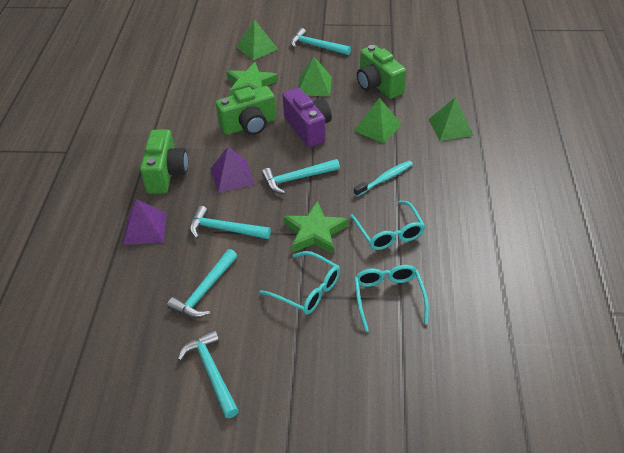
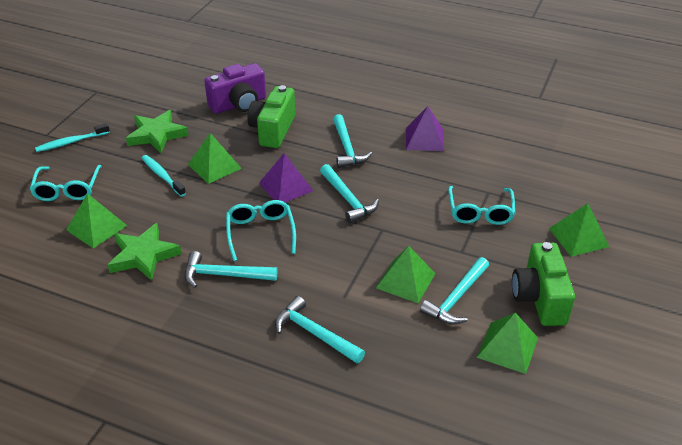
green camera: 3 -> 2
green pyramid: 4 -> 5
turquoise toothbrush: 1 -> 2

